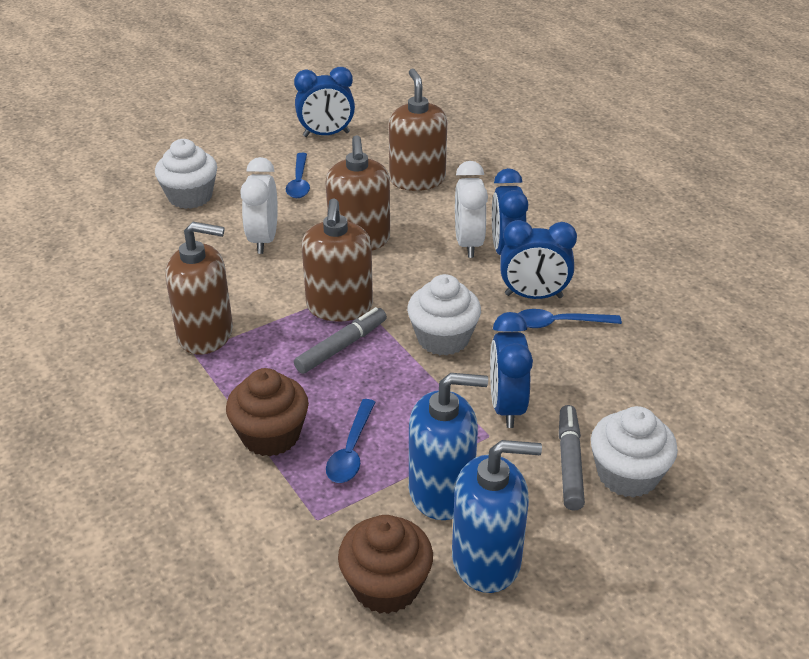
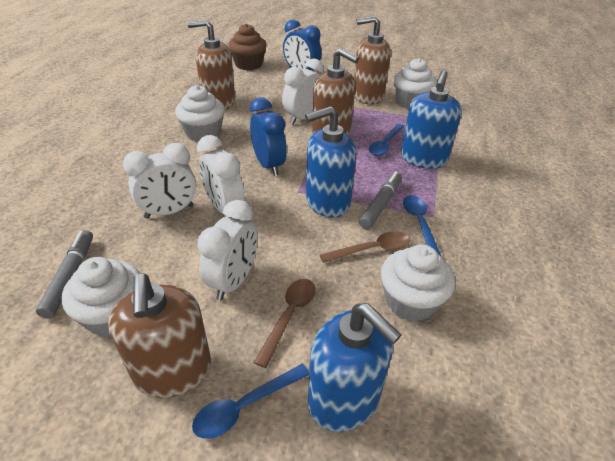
blue clock: 4 -> 2
blue soap dispenser: 2 -> 3
brown cupcake: 2 -> 1
brown spoon: 0 -> 2
white clock: 2 -> 4
white cupcake: 3 -> 4

